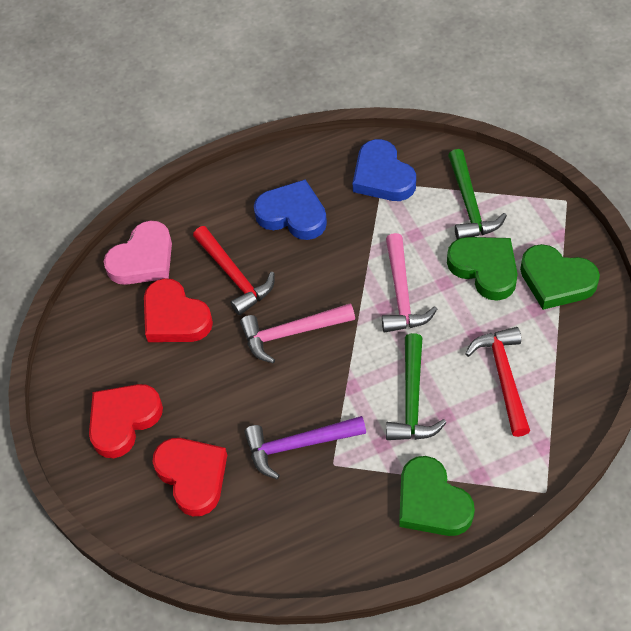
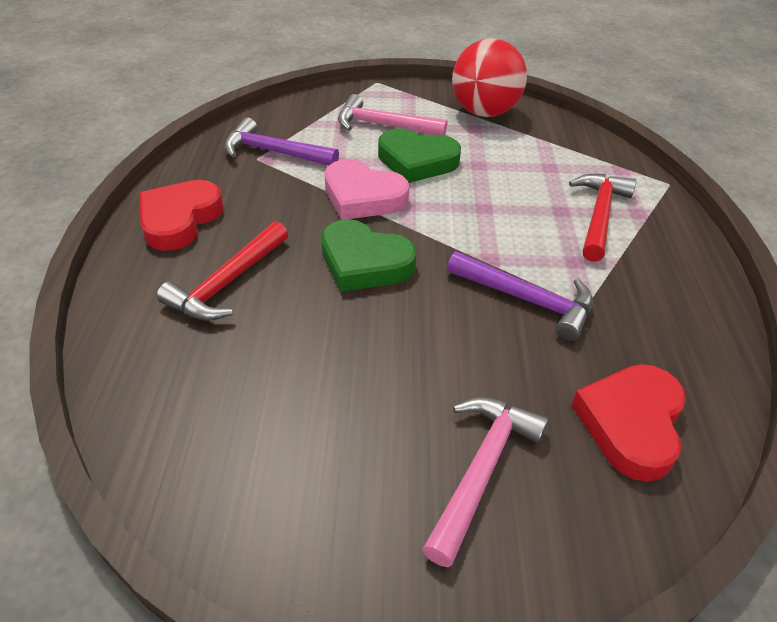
blue heart: 2 -> 0
green hammer: 2 -> 0
green heart: 3 -> 2
purple hammer: 1 -> 2
red ball: 0 -> 1
red heart: 3 -> 2

